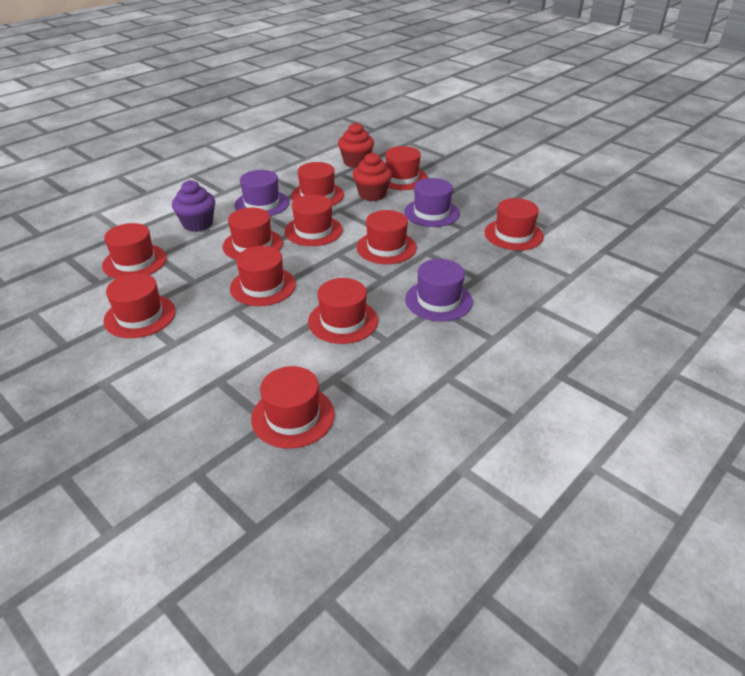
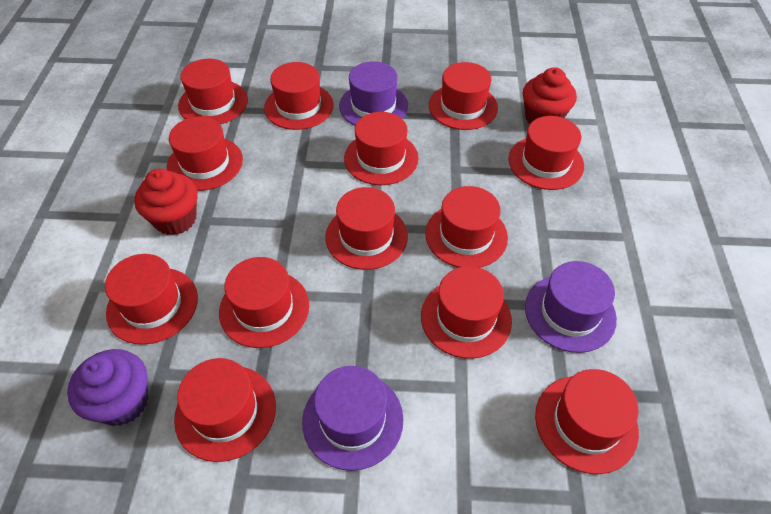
red hat: 11 -> 13

